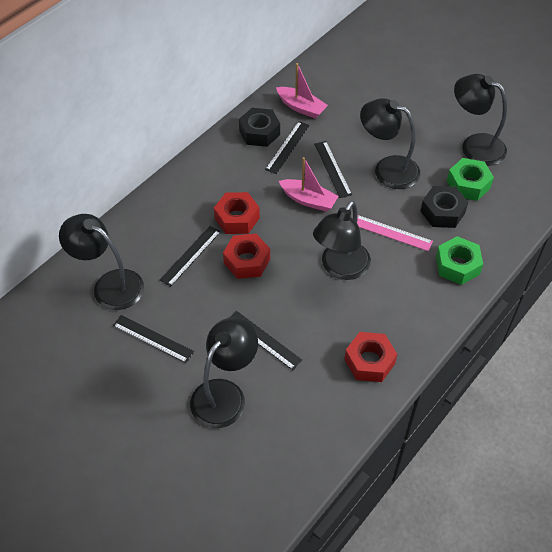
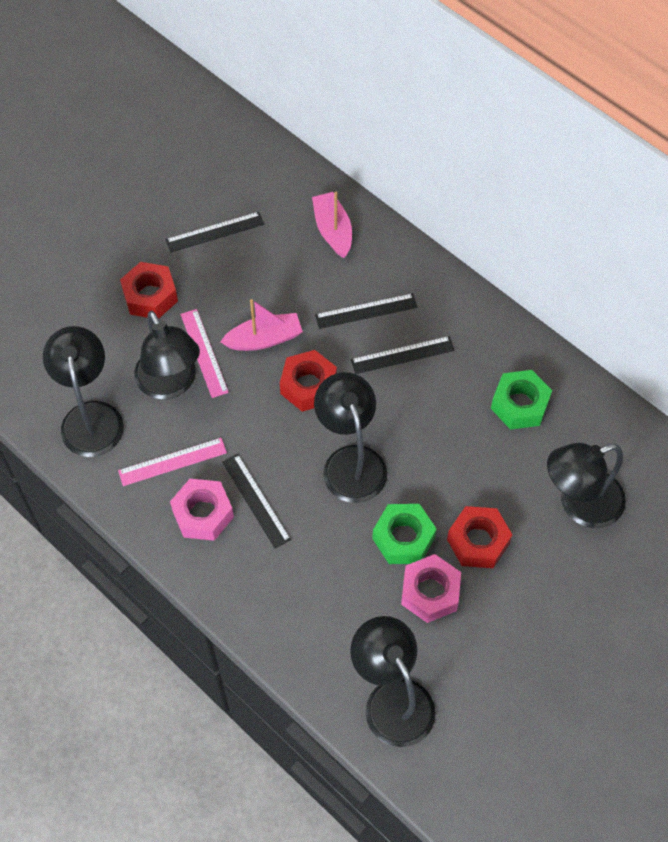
black nut: 2 -> 0
black ruler: 5 -> 4
pink nut: 0 -> 2
pink ruler: 1 -> 2

